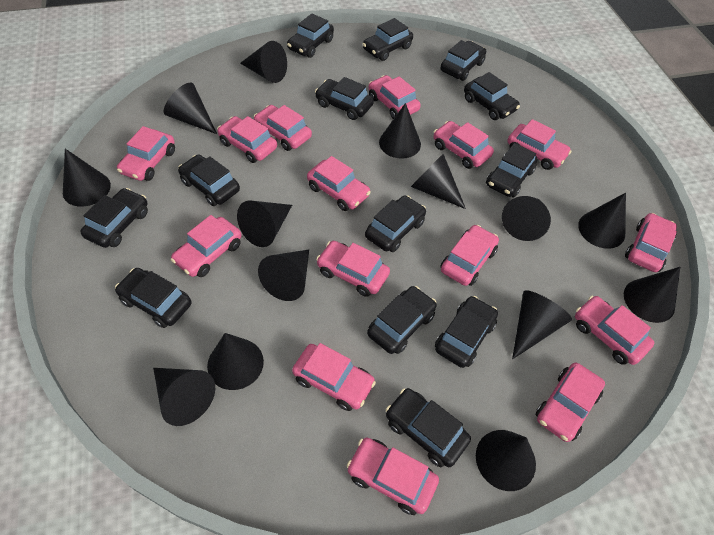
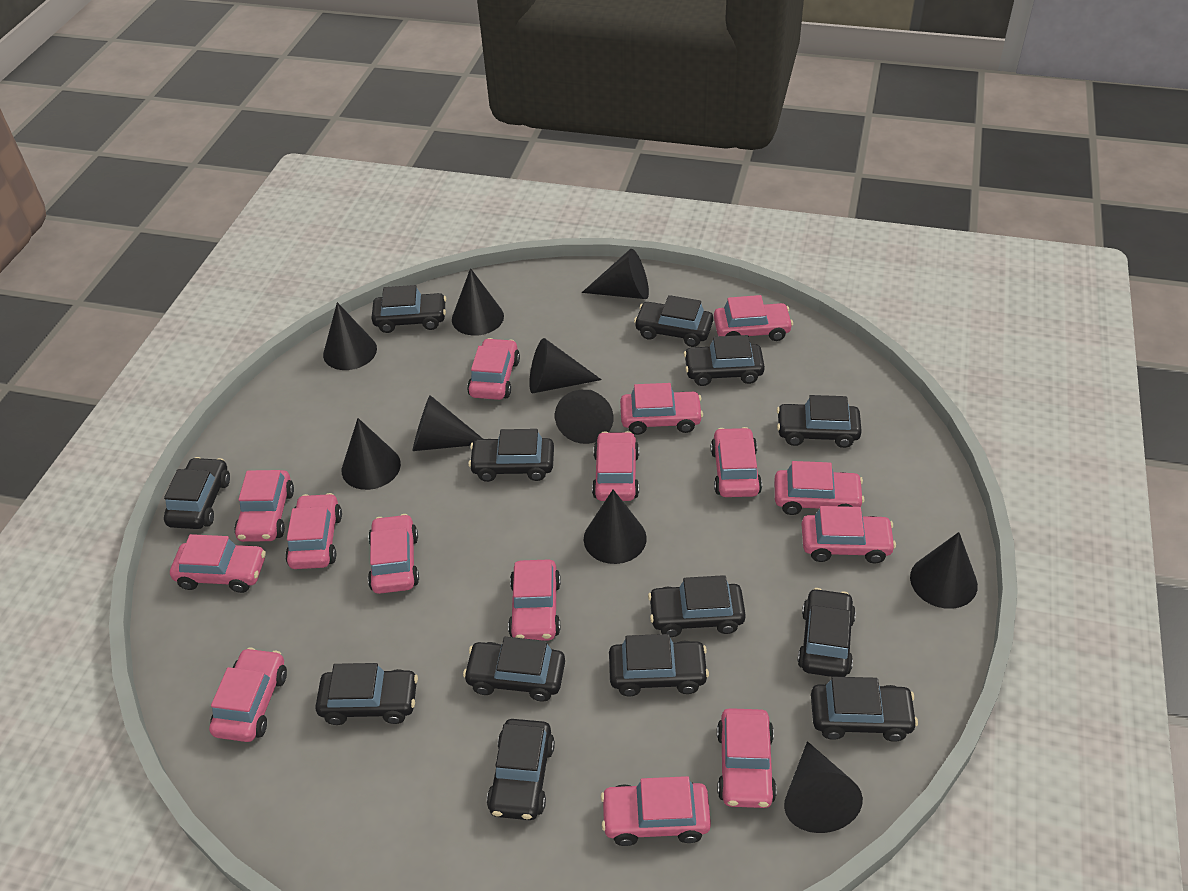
black cone: 14 -> 10

